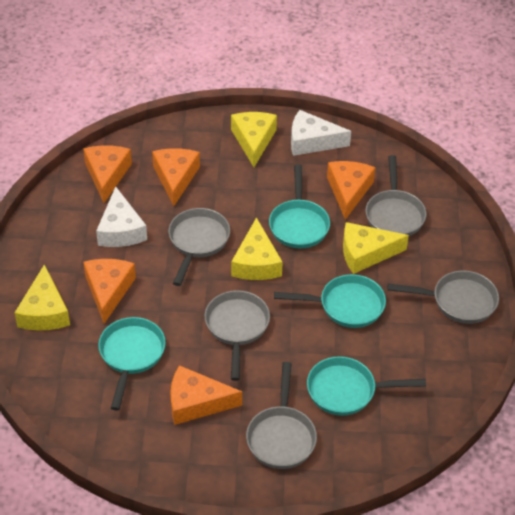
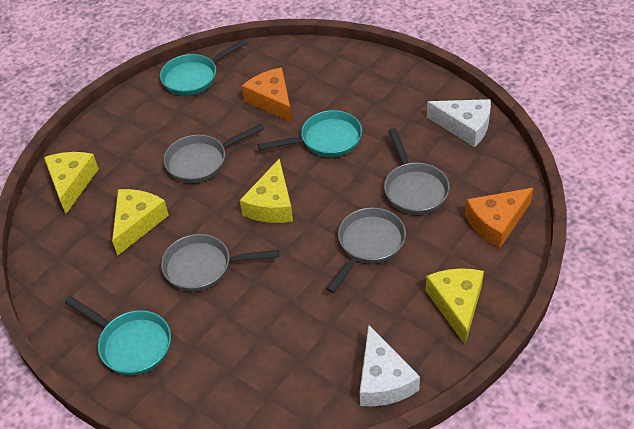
grey pan: 5 -> 4
orange cheese: 5 -> 2
turquoise pan: 4 -> 3

